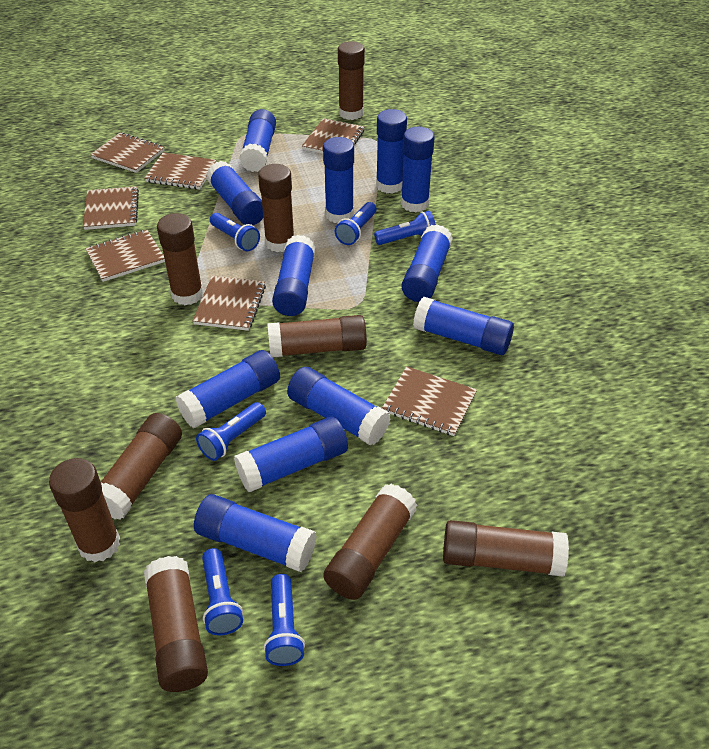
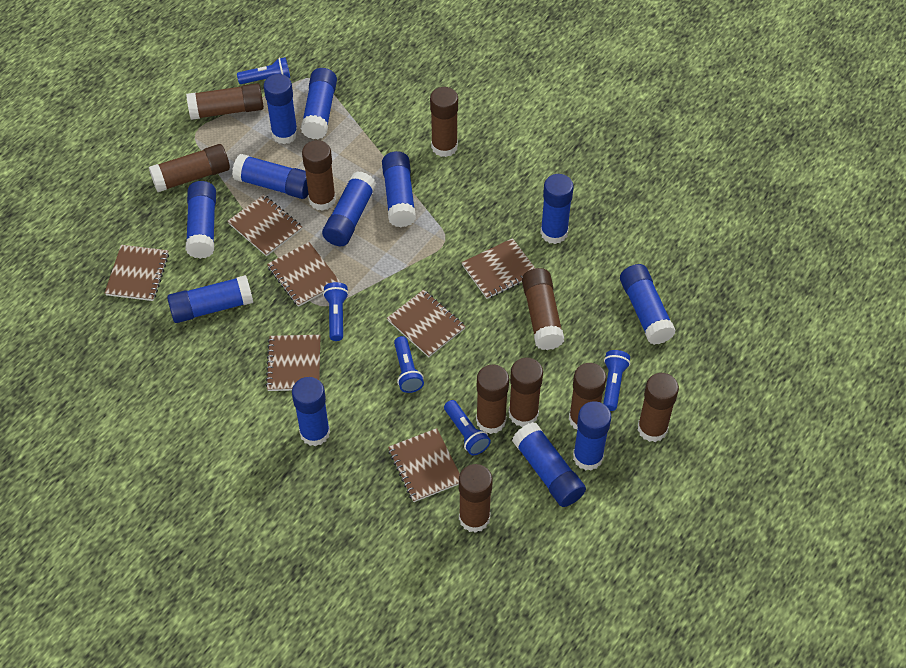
blue flashlight: 6 -> 5
brown glue stick: 9 -> 10

